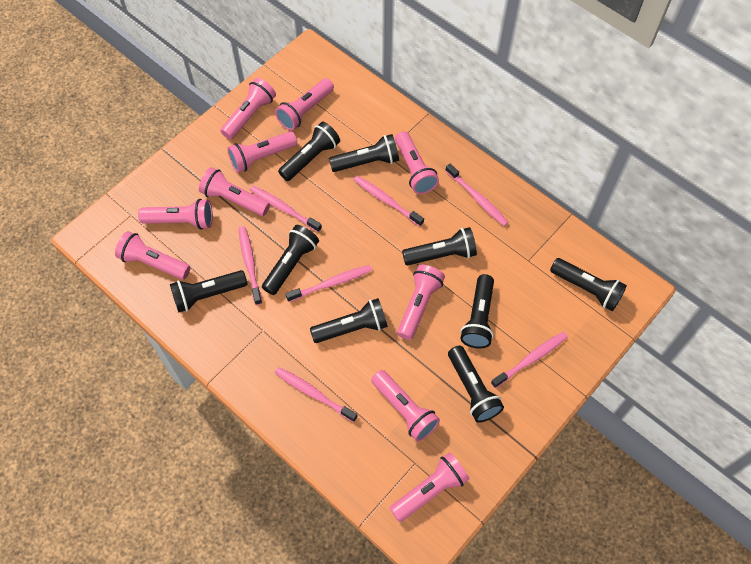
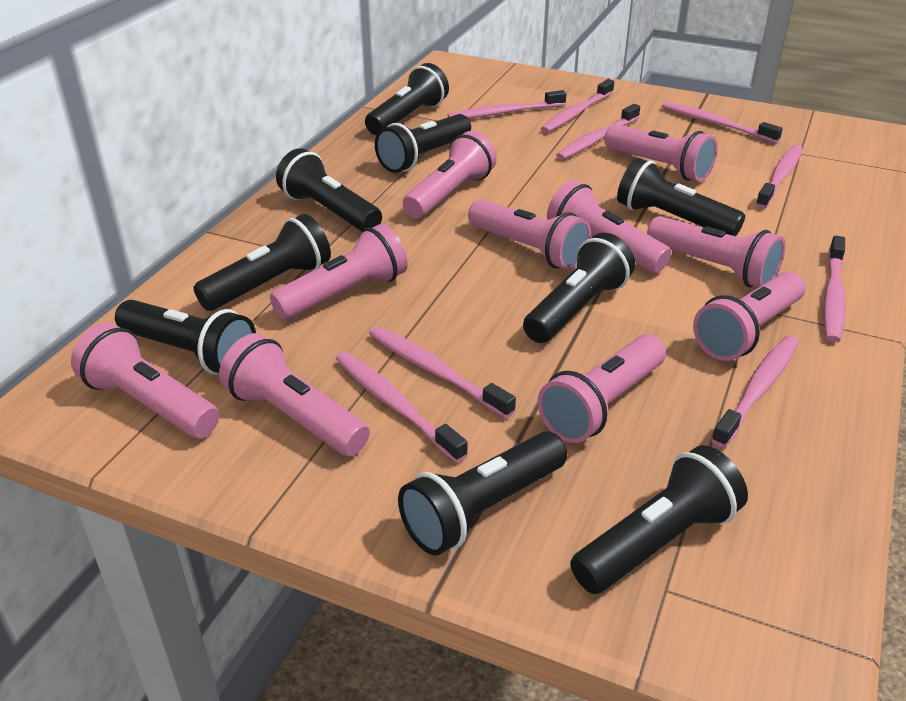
pink toothbrush: 7 -> 9

